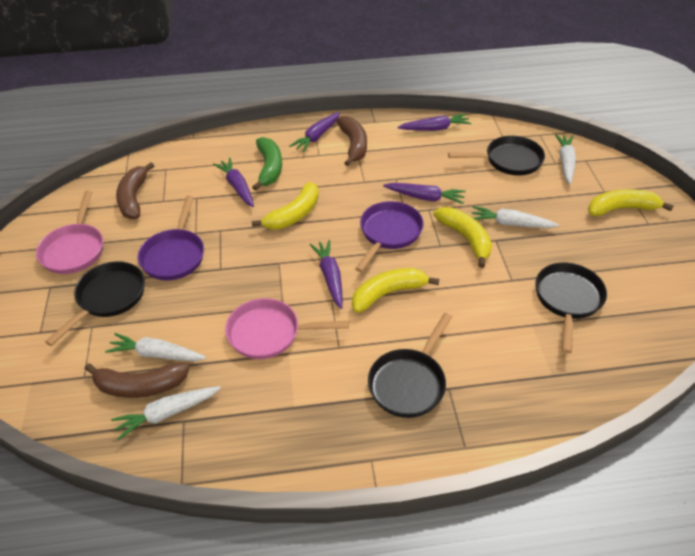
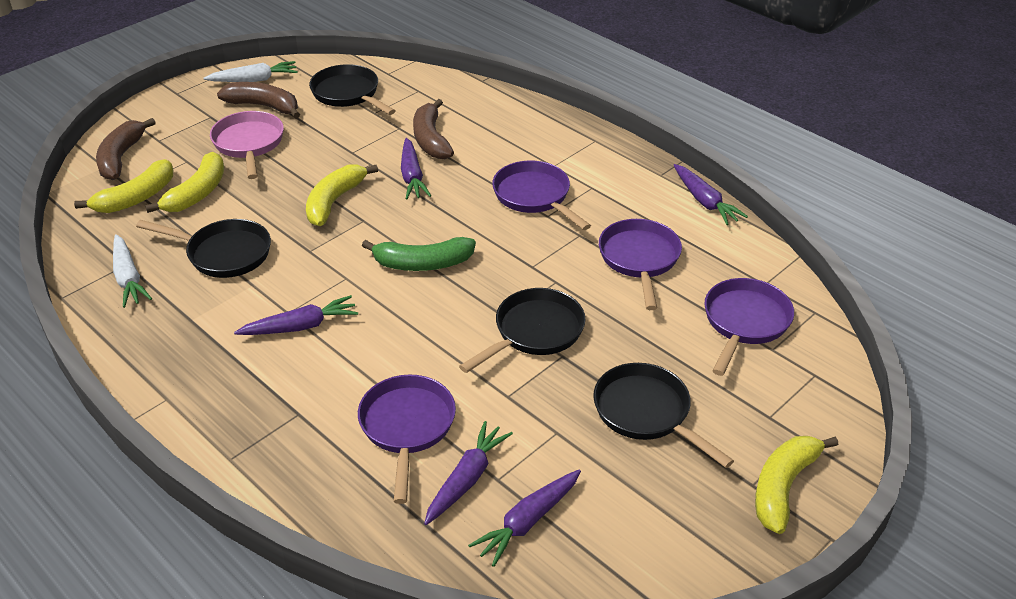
pink pan: 2 -> 1
purple pan: 2 -> 4
white carrot: 4 -> 2

